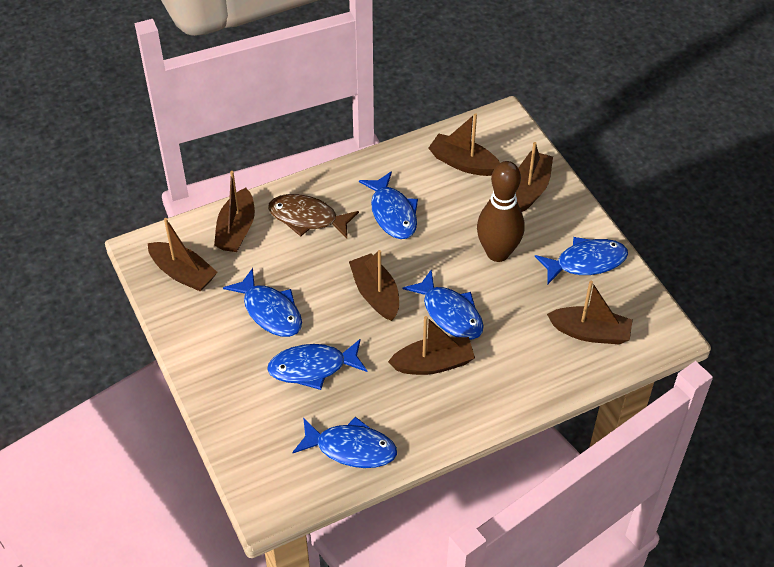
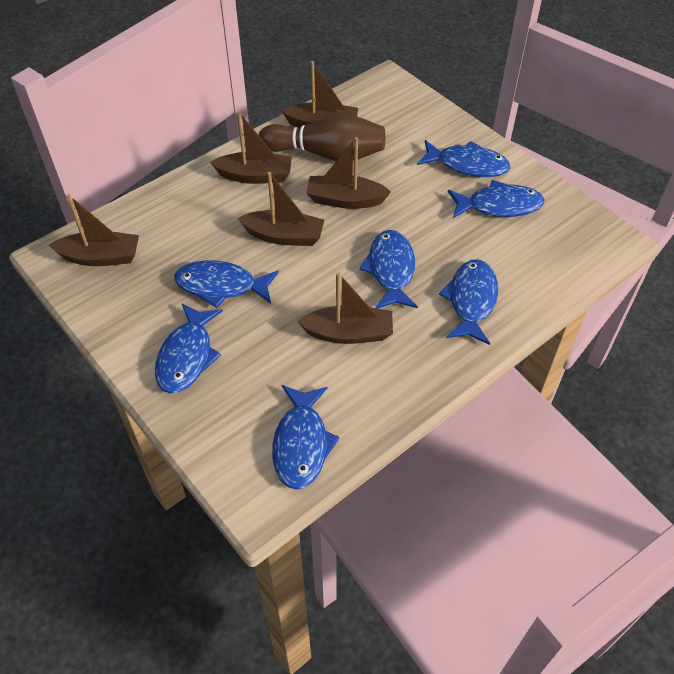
blue fish: 6 -> 7
brown boat: 7 -> 6
brown fish: 1 -> 0

